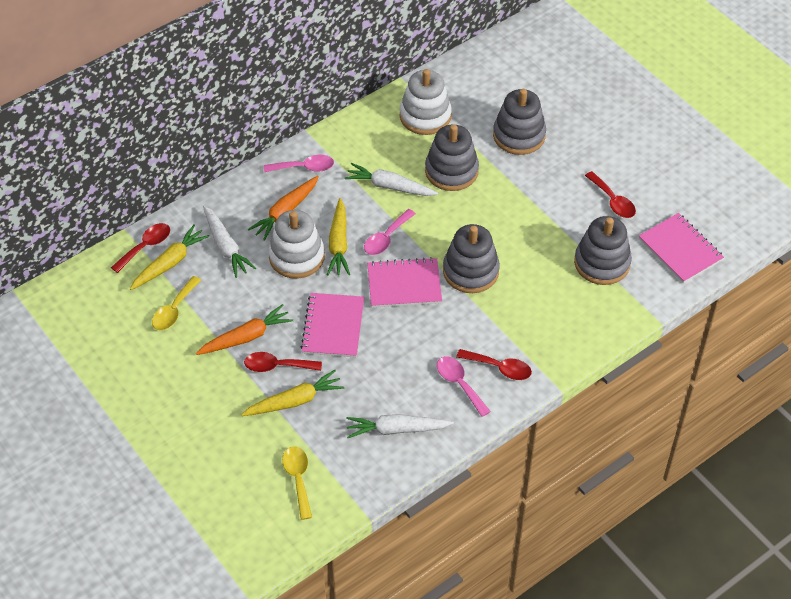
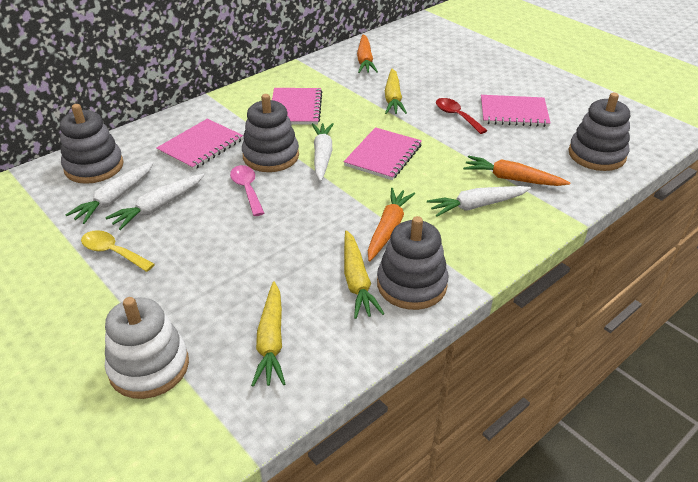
orange carrot: 2 -> 3
pink notebook: 3 -> 4
pink spoon: 3 -> 1
red spoon: 4 -> 1
white carrot: 3 -> 4
white stacking toy: 2 -> 1
yellow spoon: 2 -> 1

